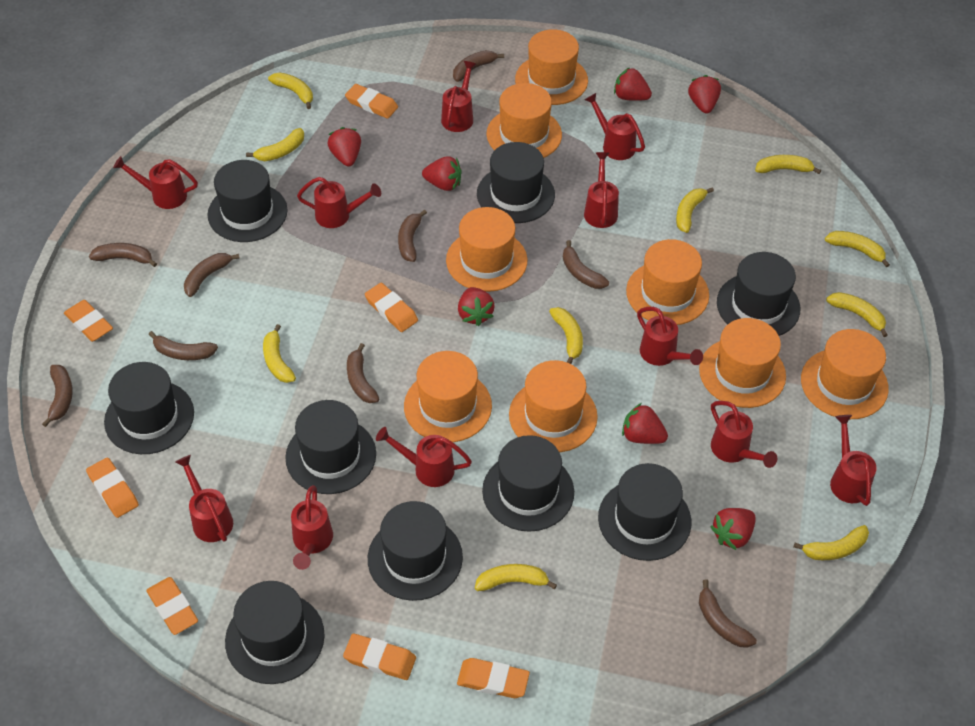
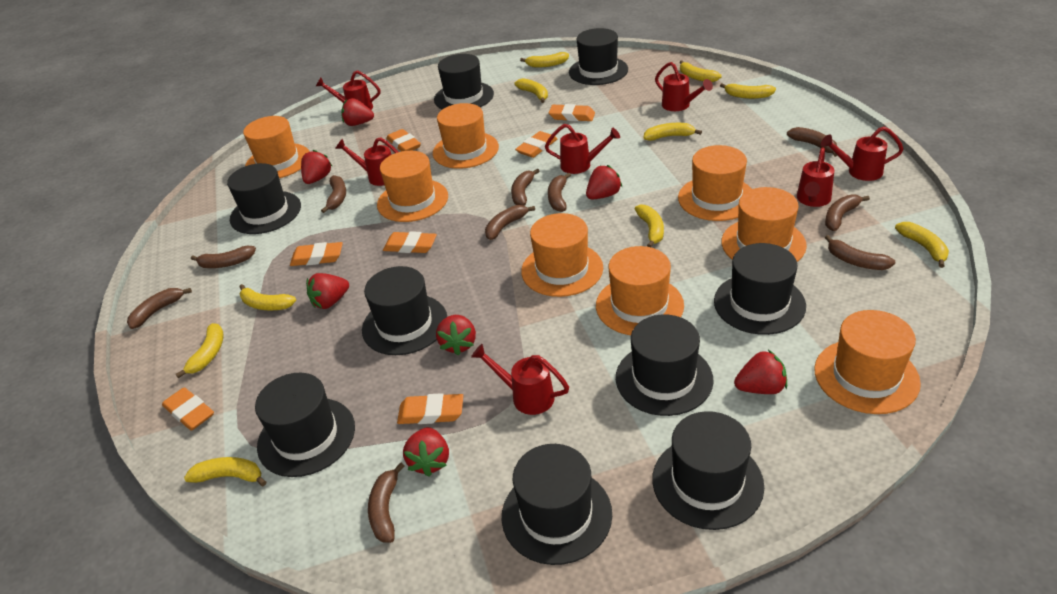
brown banana: 9 -> 10
red watering can: 11 -> 7

